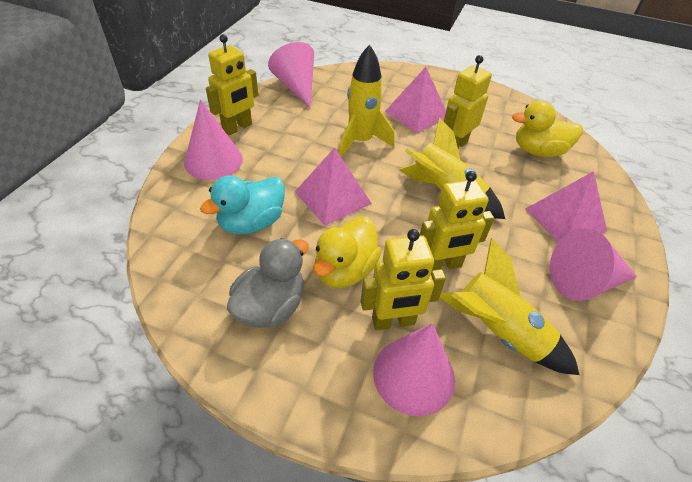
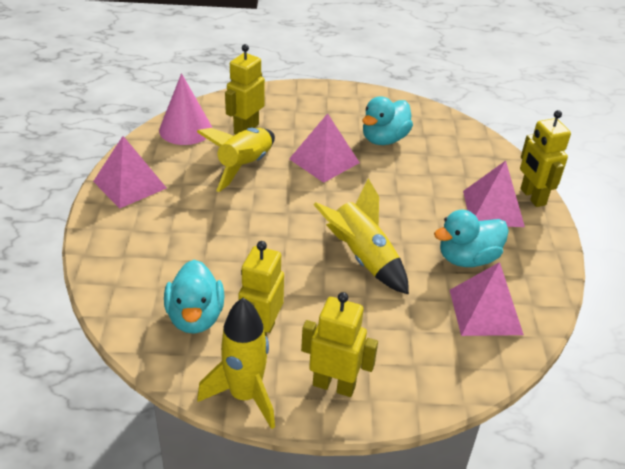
grey duck: 1 -> 0
pink cone: 4 -> 1
pink pyramid: 3 -> 4
turquoise duck: 1 -> 3
yellow duck: 2 -> 0

